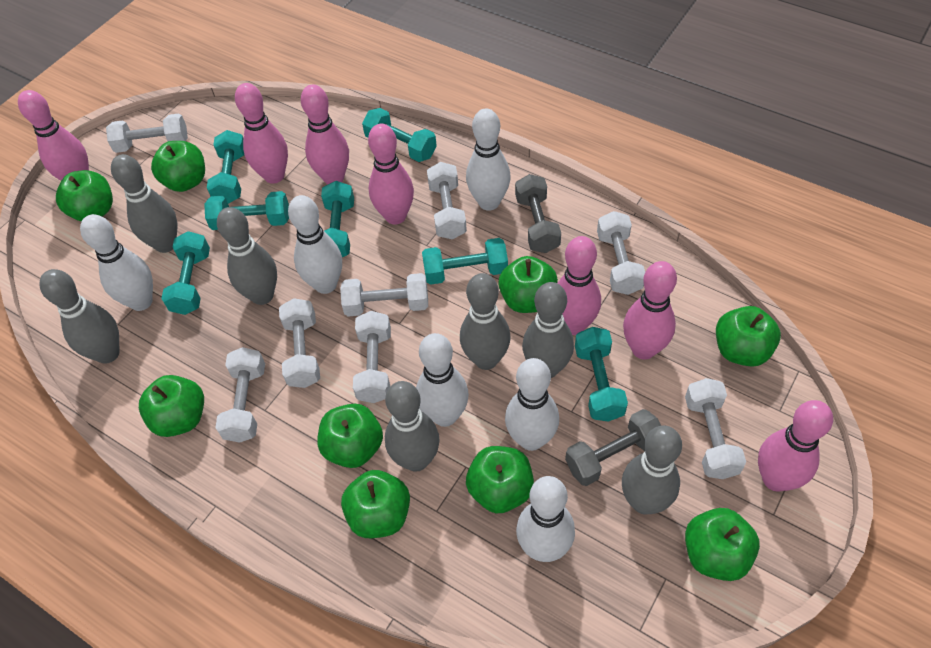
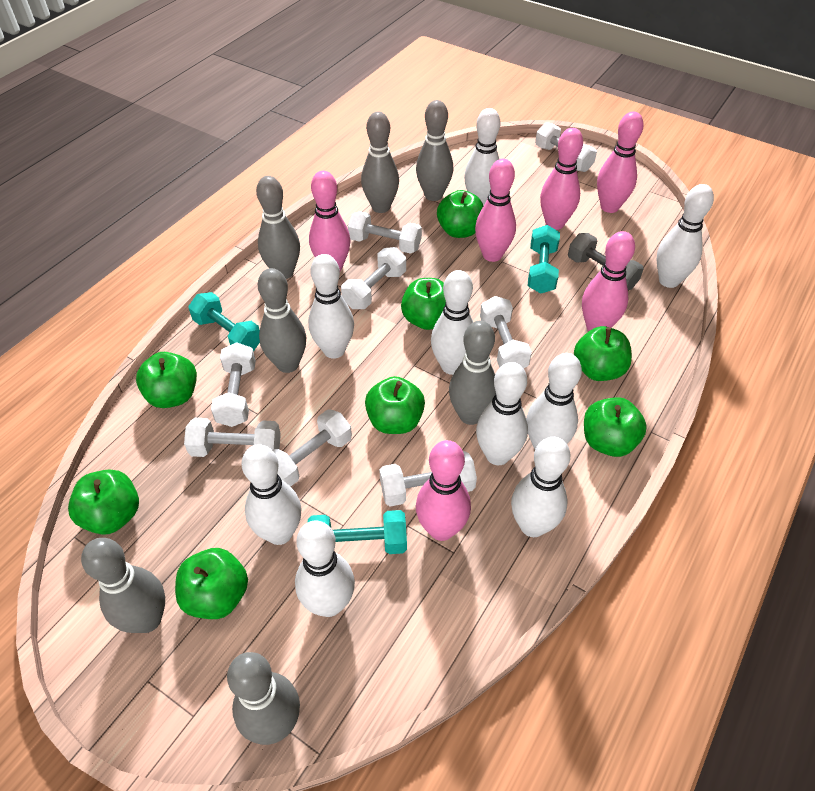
green apple: 9 -> 8
grey dumbbell: 2 -> 1
pink bowling pin: 7 -> 6
turquoise dumbbell: 7 -> 3
white bowling pin: 6 -> 9

